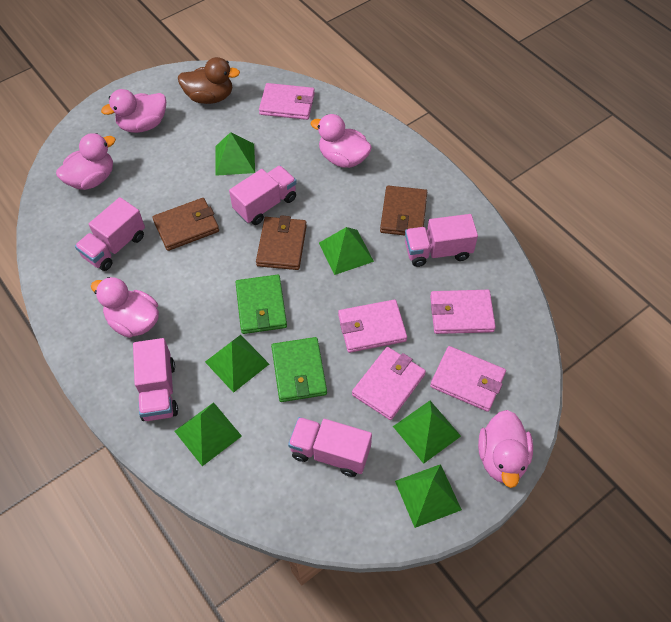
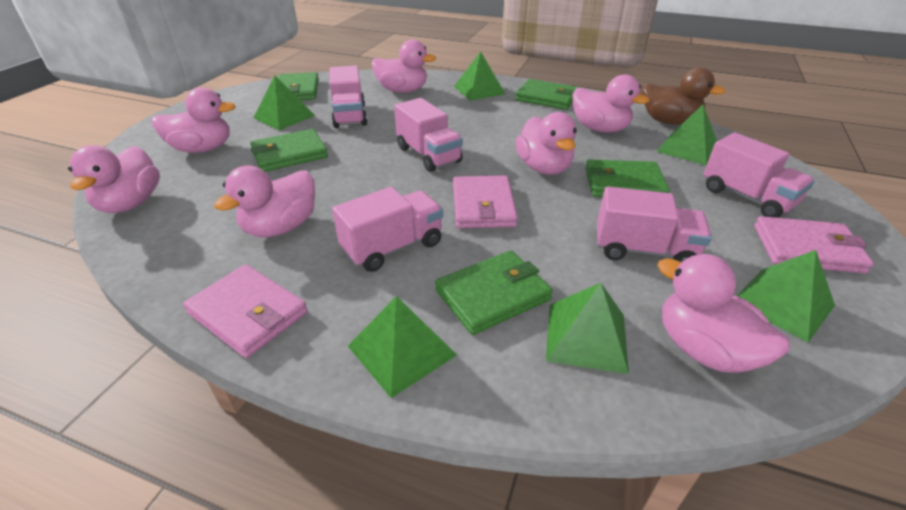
brown wallet: 3 -> 0
green wallet: 2 -> 5
pink duck: 5 -> 7
pink wallet: 5 -> 3

